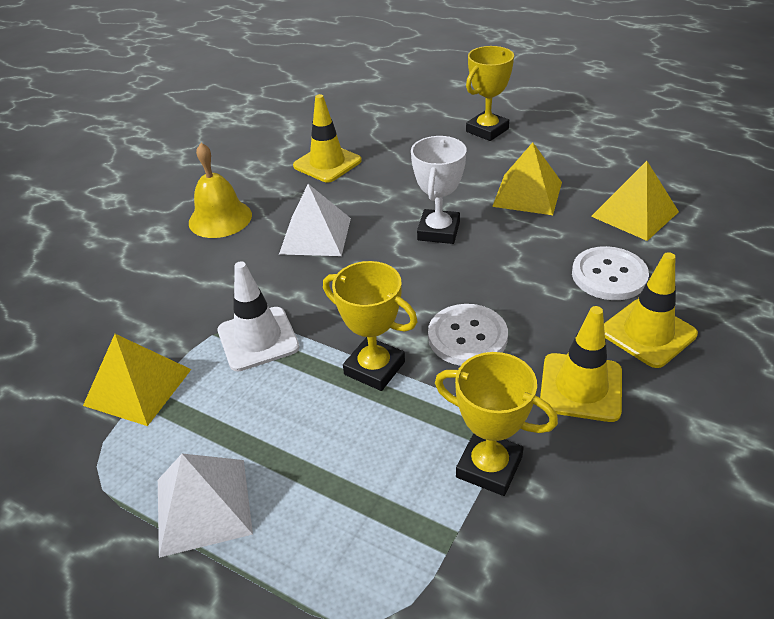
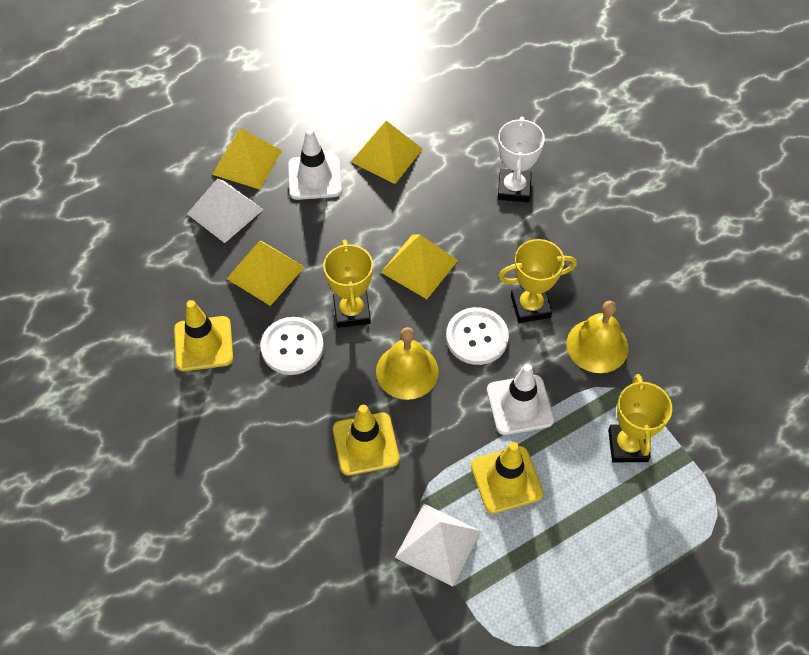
white traffic cone: 1 -> 2
yellow bell: 1 -> 2
yellow pyramid: 3 -> 4

